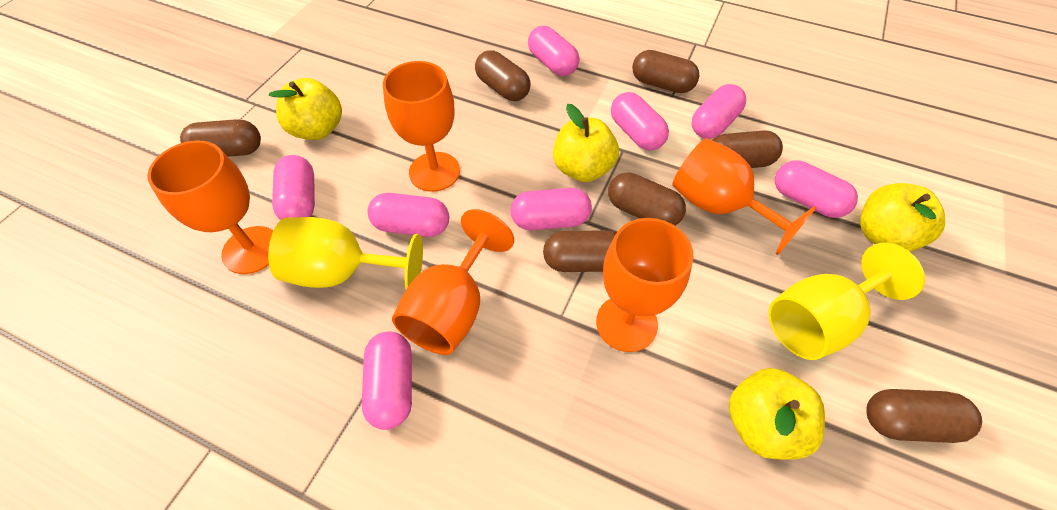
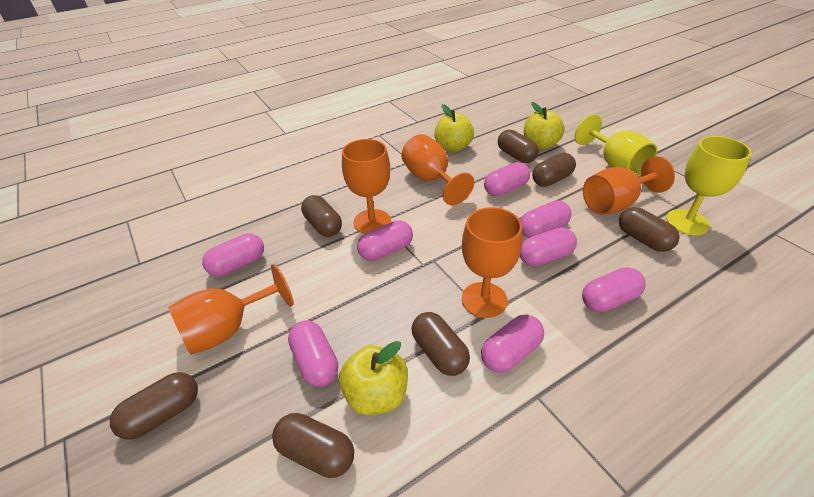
yellow apple: 4 -> 3

